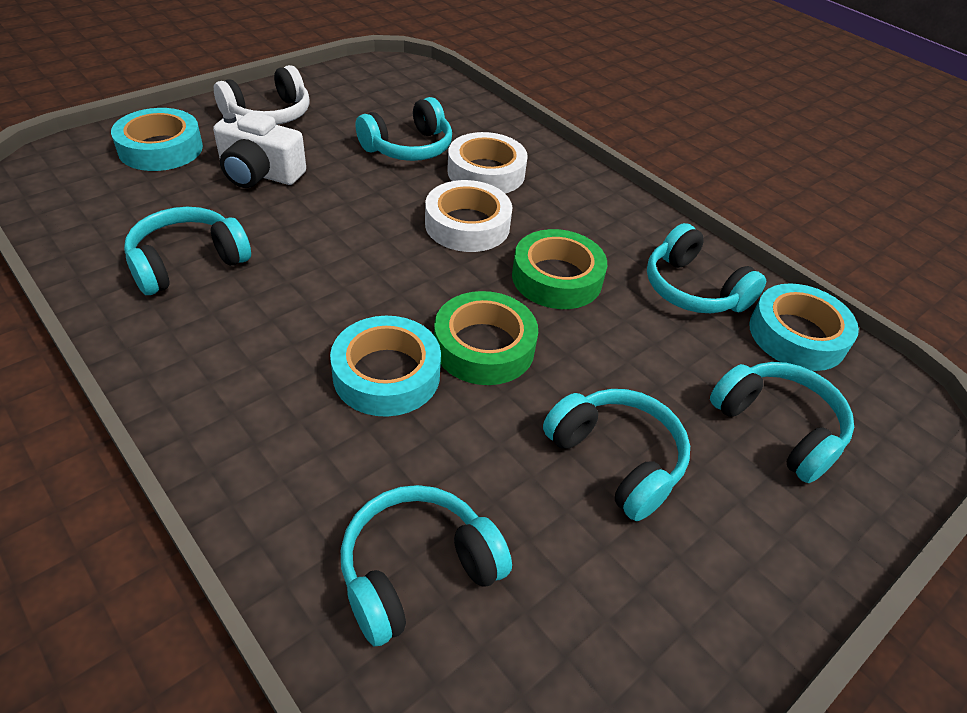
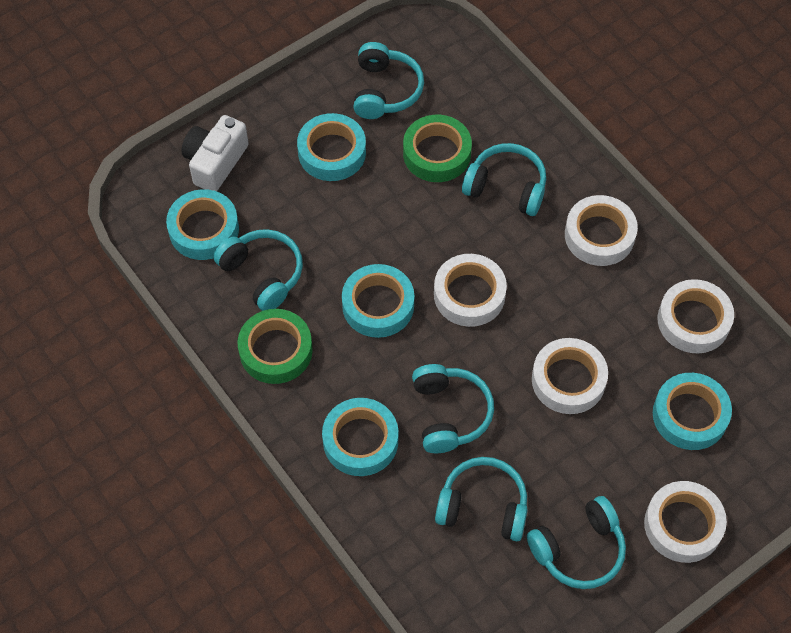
turquoise tape: 3 -> 5
white headphones: 1 -> 0
white tape: 2 -> 5

